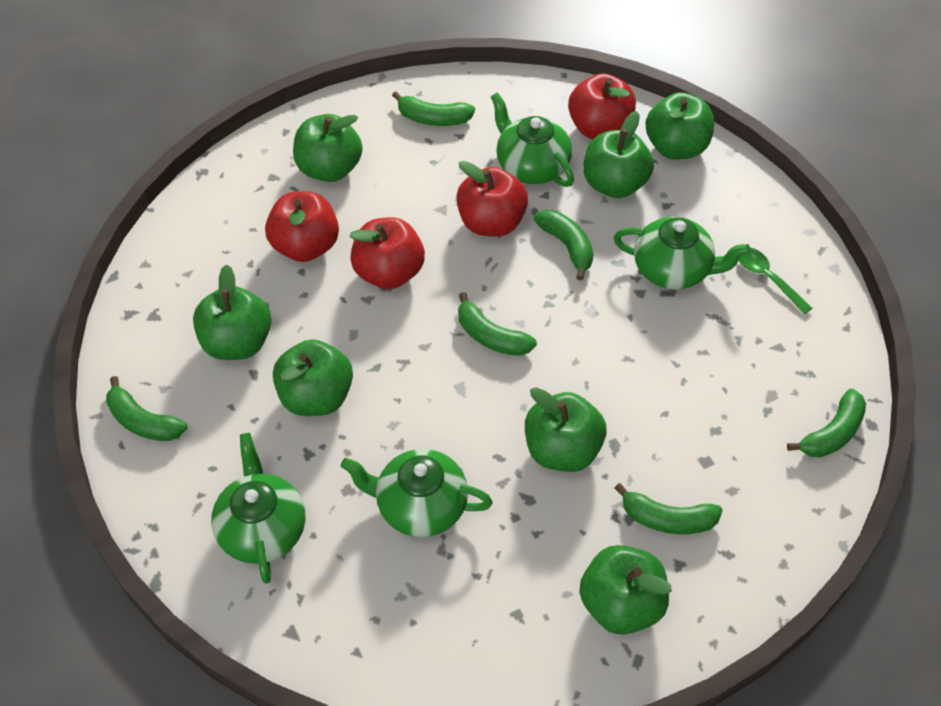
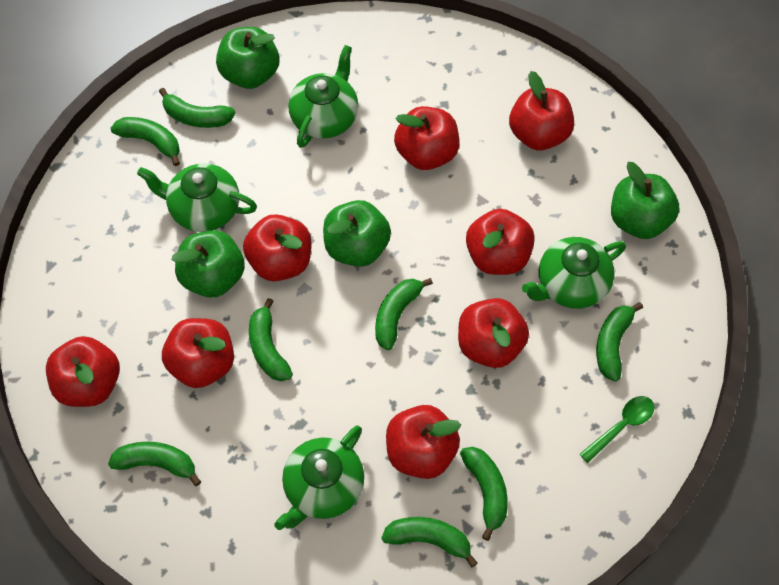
green apple: 7 -> 4
green banana: 6 -> 8
red apple: 4 -> 8

